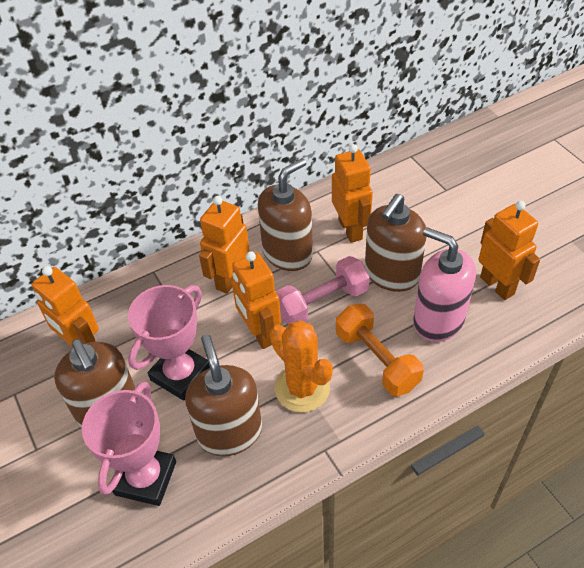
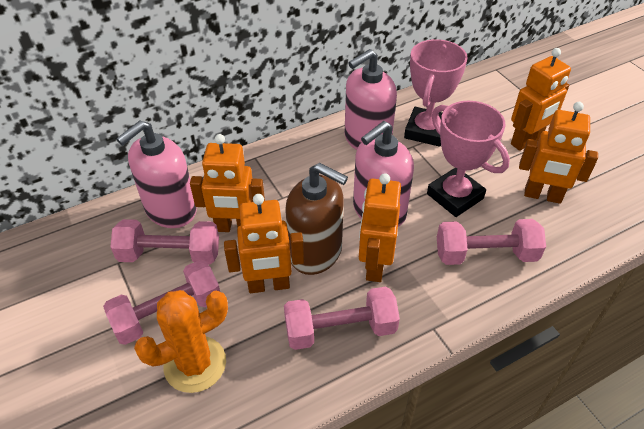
brown soap dispenser: 4 -> 1
orange dumbbell: 1 -> 0
pink dumbbell: 1 -> 4
pink soap dispenser: 1 -> 3

